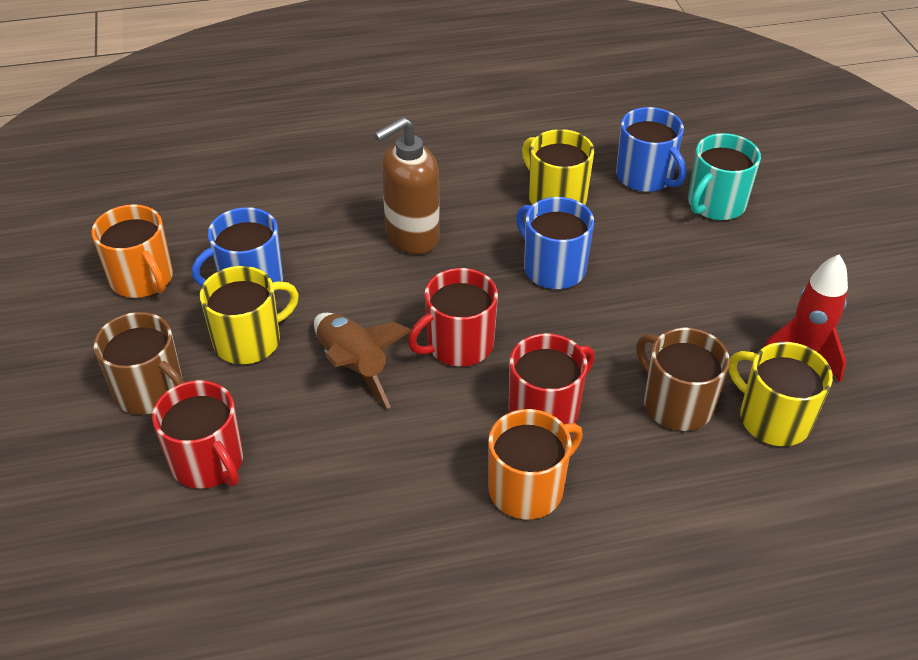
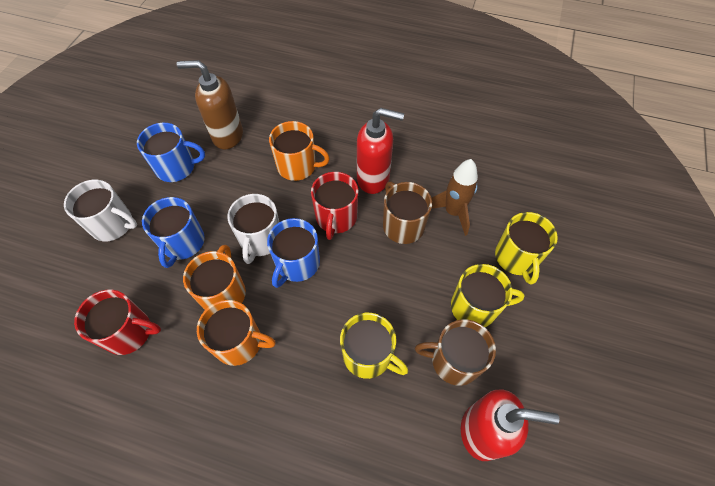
orange mug: 2 -> 3
red mug: 3 -> 2
red rocket: 1 -> 0
red soap dispenser: 0 -> 2
turquoise mug: 1 -> 0
white mug: 0 -> 2

